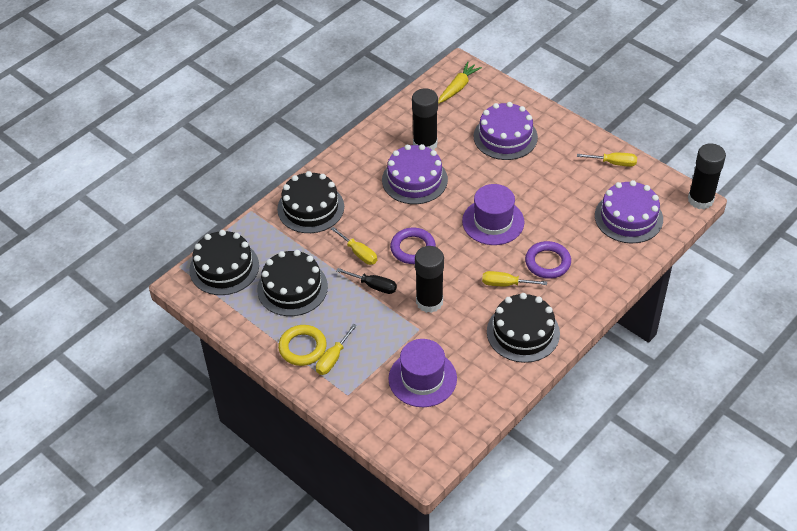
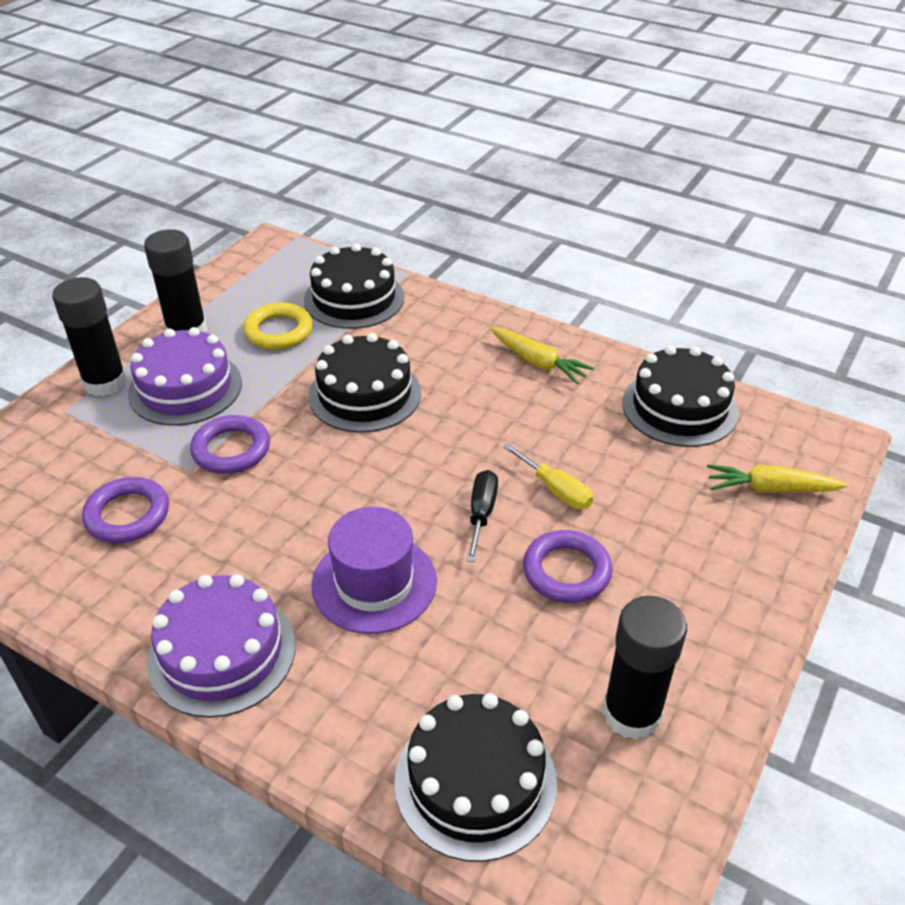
purple cake: 3 -> 2
purple hat: 2 -> 1
purple ring: 2 -> 3
yellow carrot: 1 -> 2
yellow screwdriver: 4 -> 1

